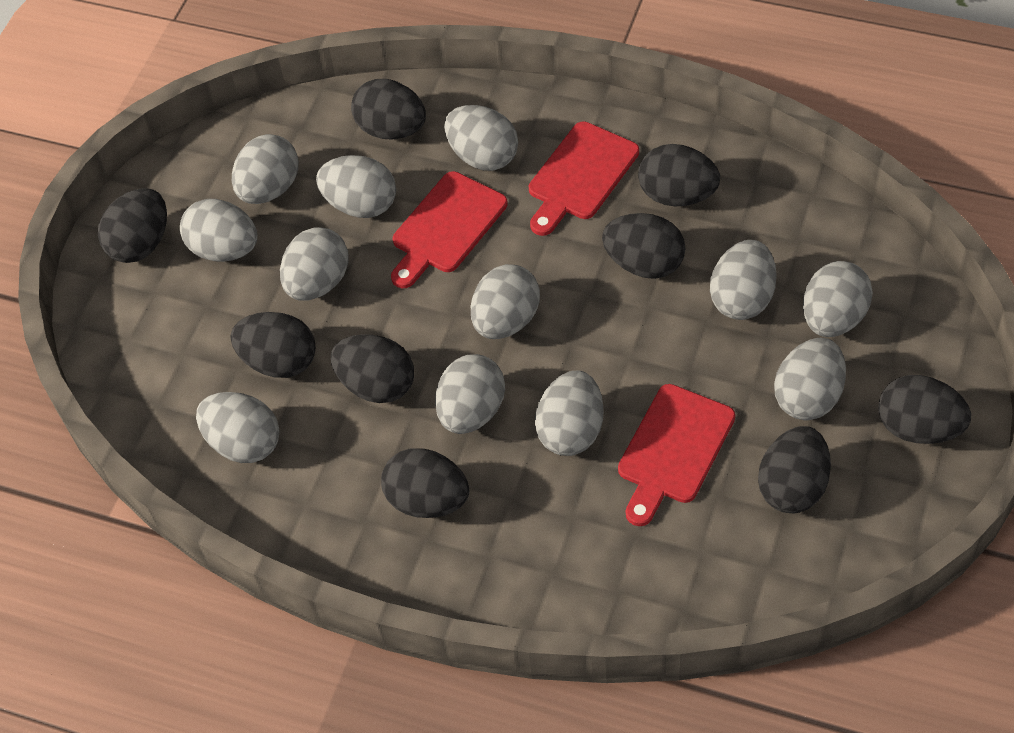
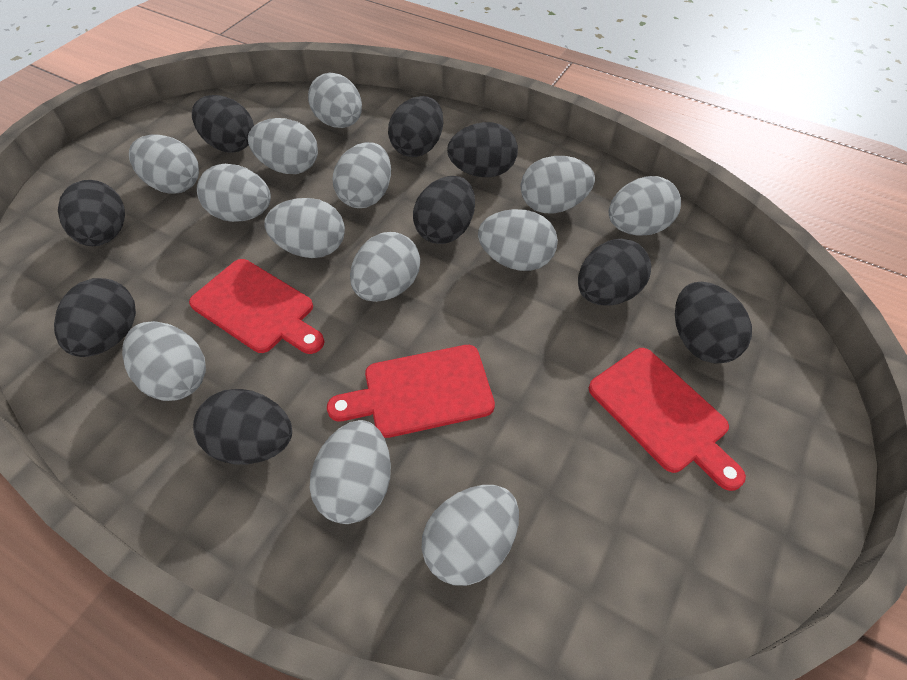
grey egg: 12 -> 13

